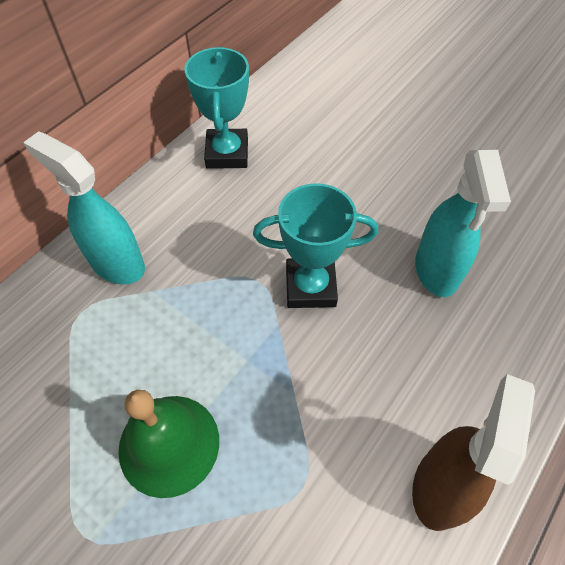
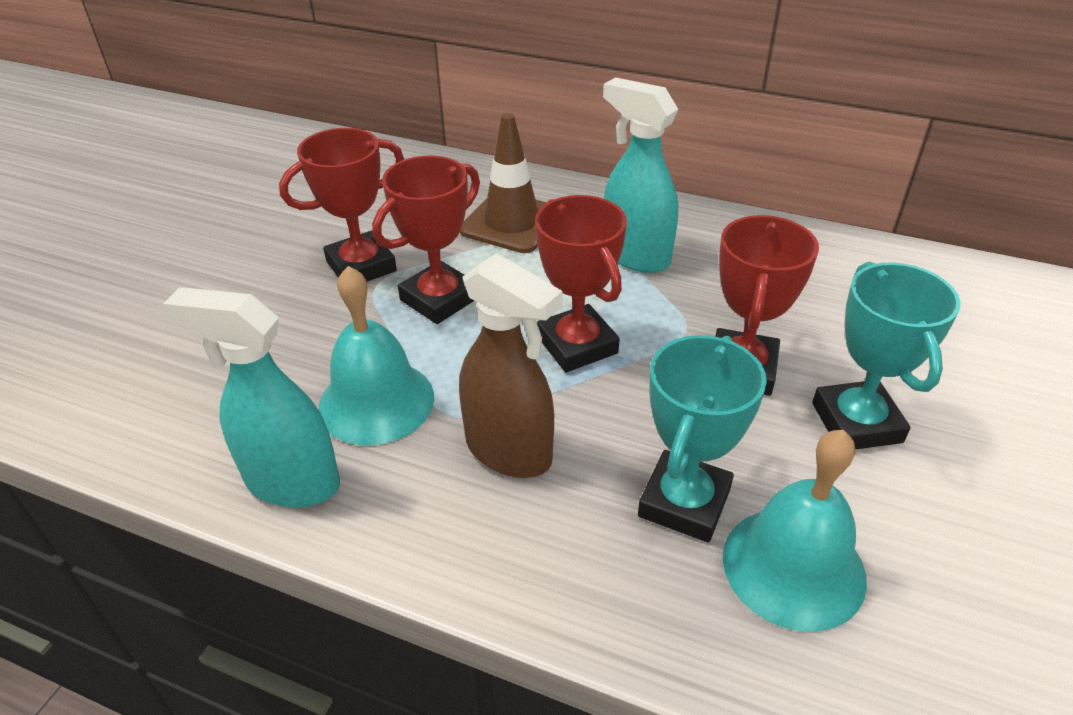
brown traffic cone: 0 -> 1
green bell: 1 -> 0
red trophy: 0 -> 4
turquoise bell: 0 -> 2

